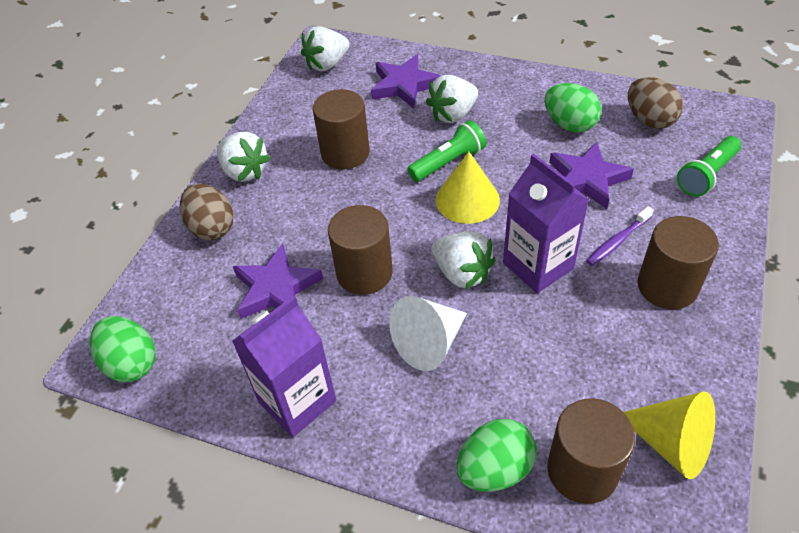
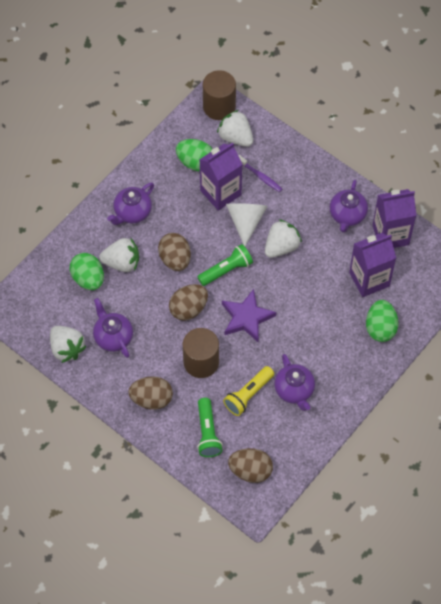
brown cylinder: 4 -> 2
brown egg: 2 -> 4
purple carton: 2 -> 3
purple star: 3 -> 1
purple teapot: 0 -> 4
yellow cone: 2 -> 0
yellow flashlight: 0 -> 1

